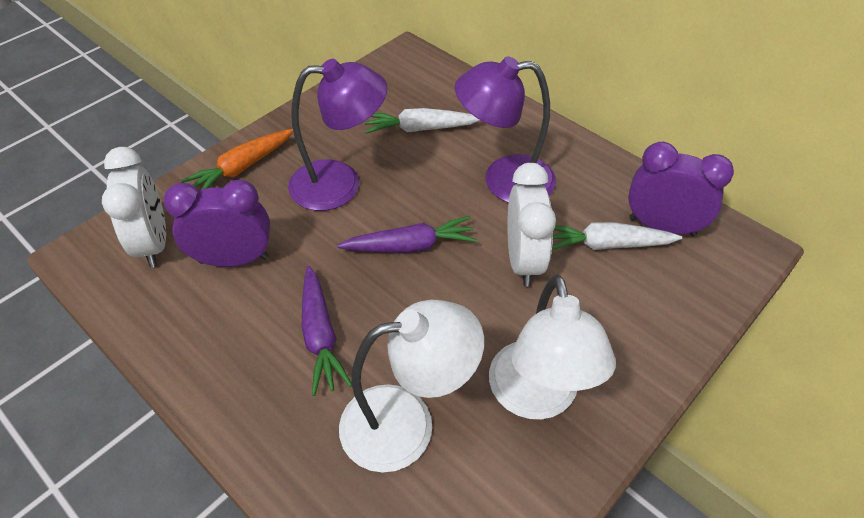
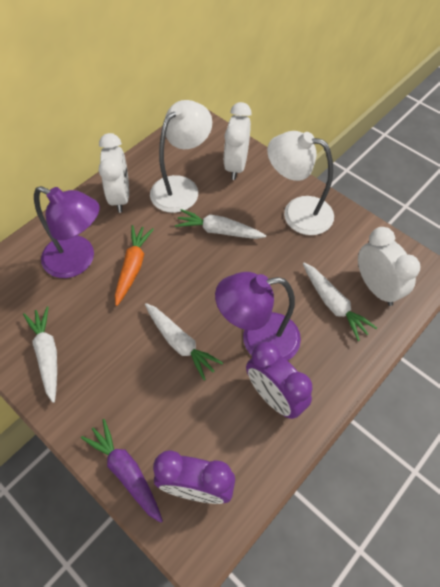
purple carrot: 2 -> 1
white carrot: 2 -> 4
white clock: 2 -> 3

